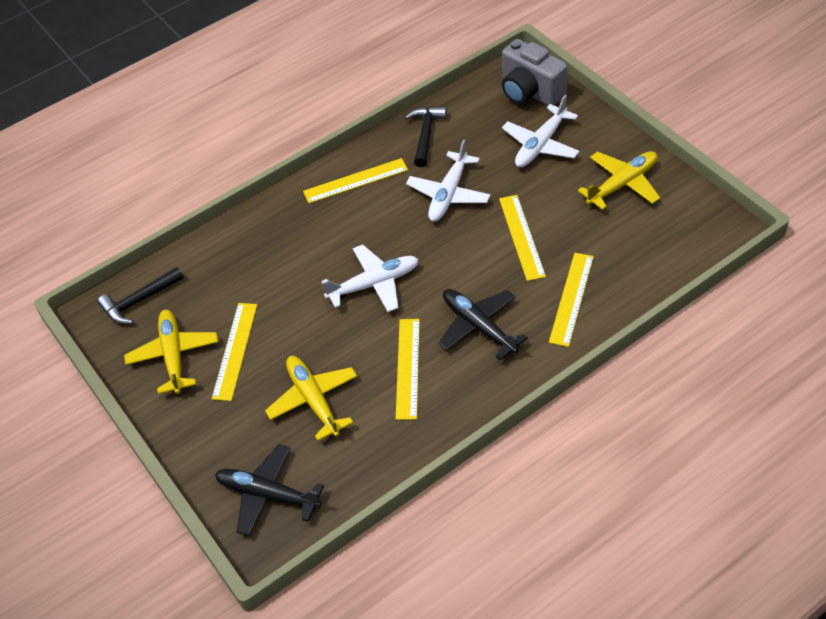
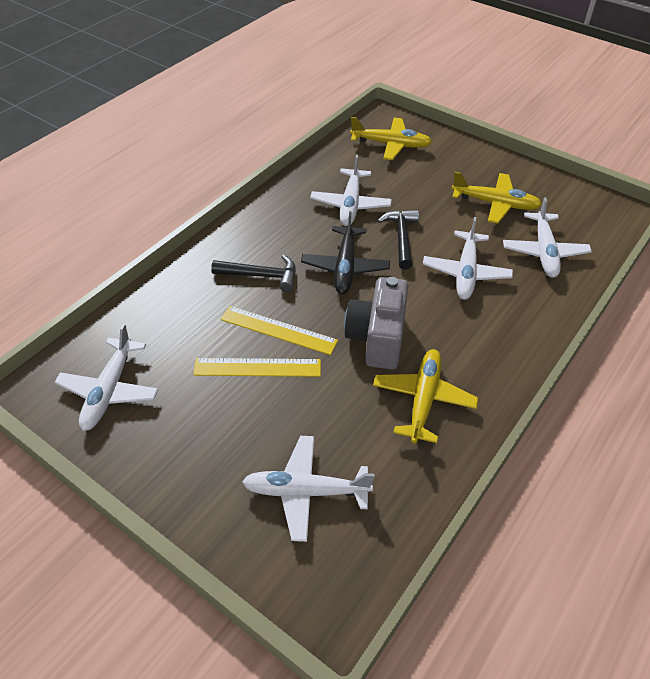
black plane: 2 -> 1
white plane: 3 -> 5
yellow ruler: 5 -> 2

